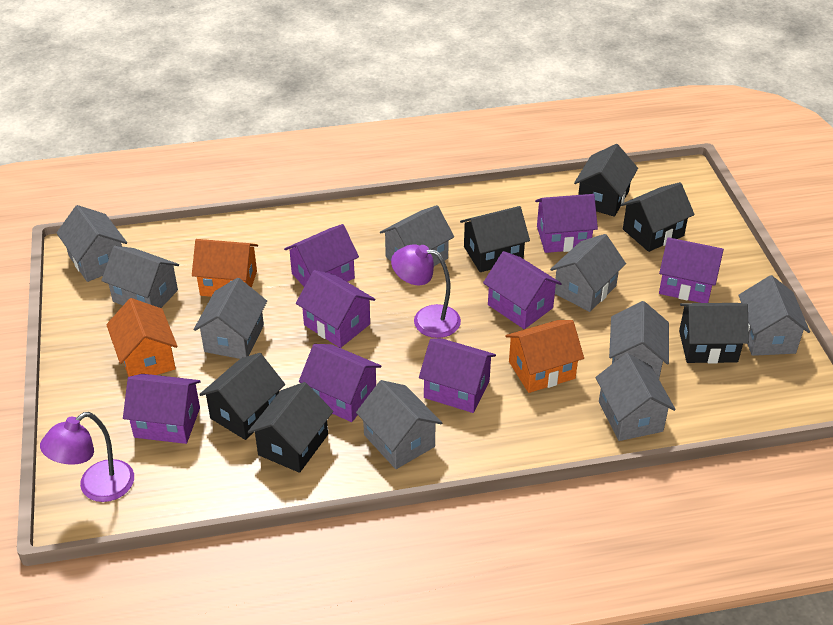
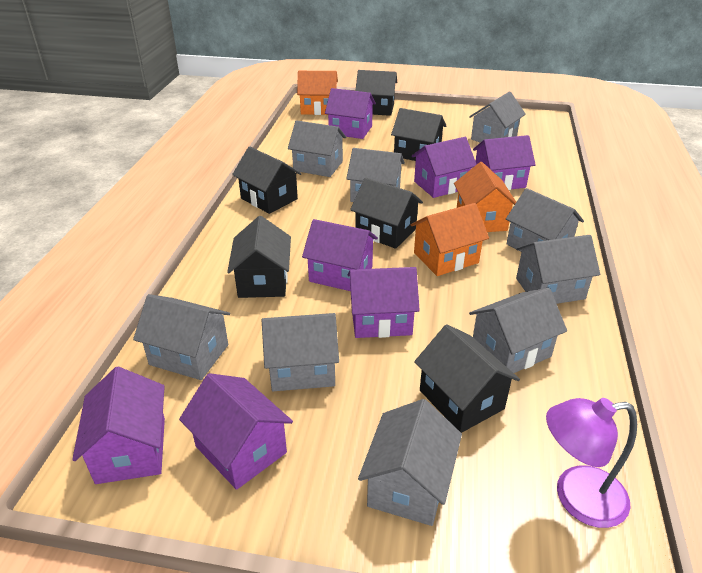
purple house: 8 -> 7
purple lamp: 2 -> 1

